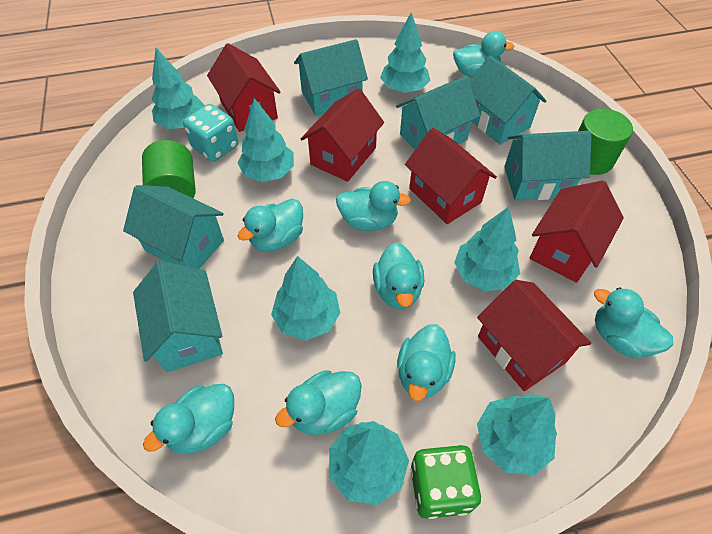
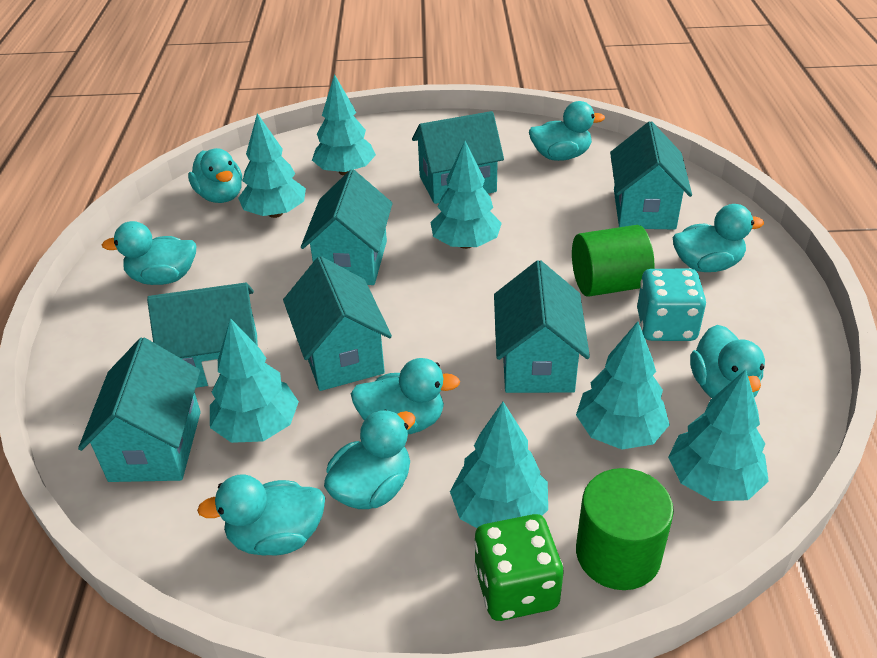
red house: 5 -> 0
turquoise house: 6 -> 7

